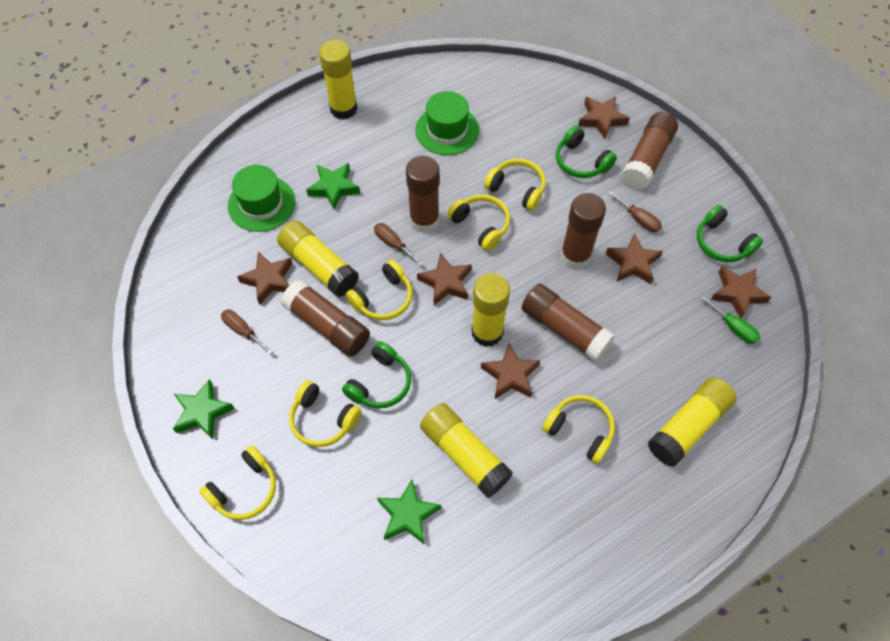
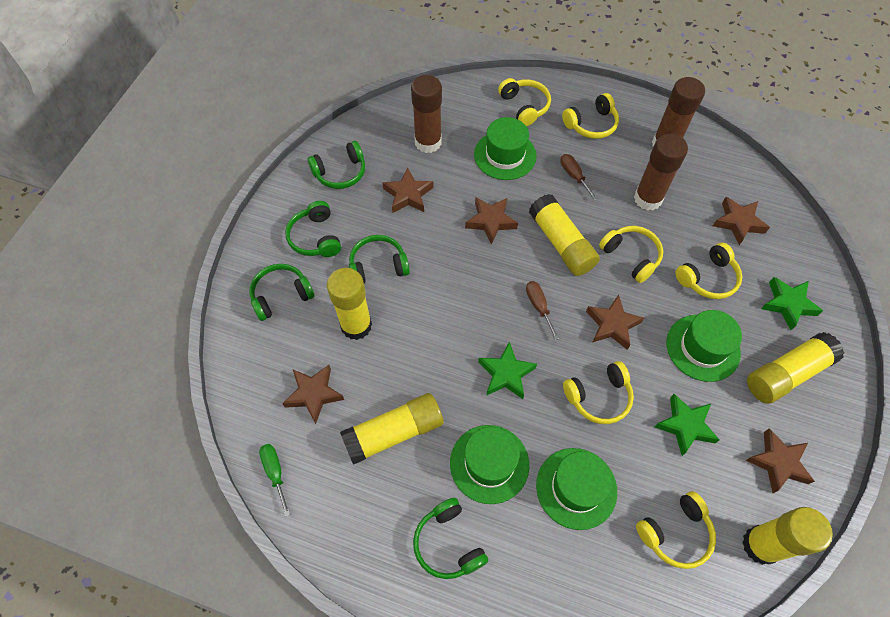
brown glue stick: 5 -> 3
brown screwdriver: 3 -> 2
green hat: 2 -> 4
green headphones: 3 -> 5

